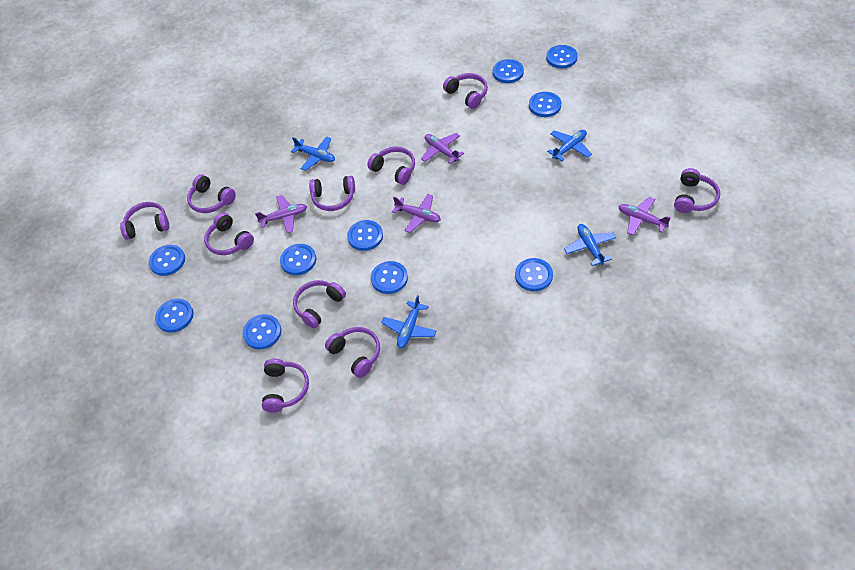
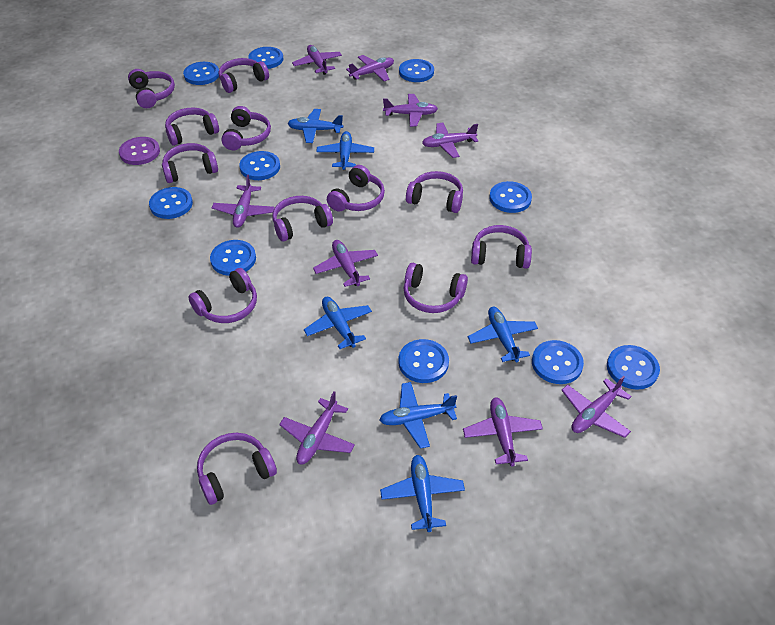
blue plane: 4 -> 6
purple button: 0 -> 1
purple headphones: 10 -> 12
purple plane: 4 -> 9

